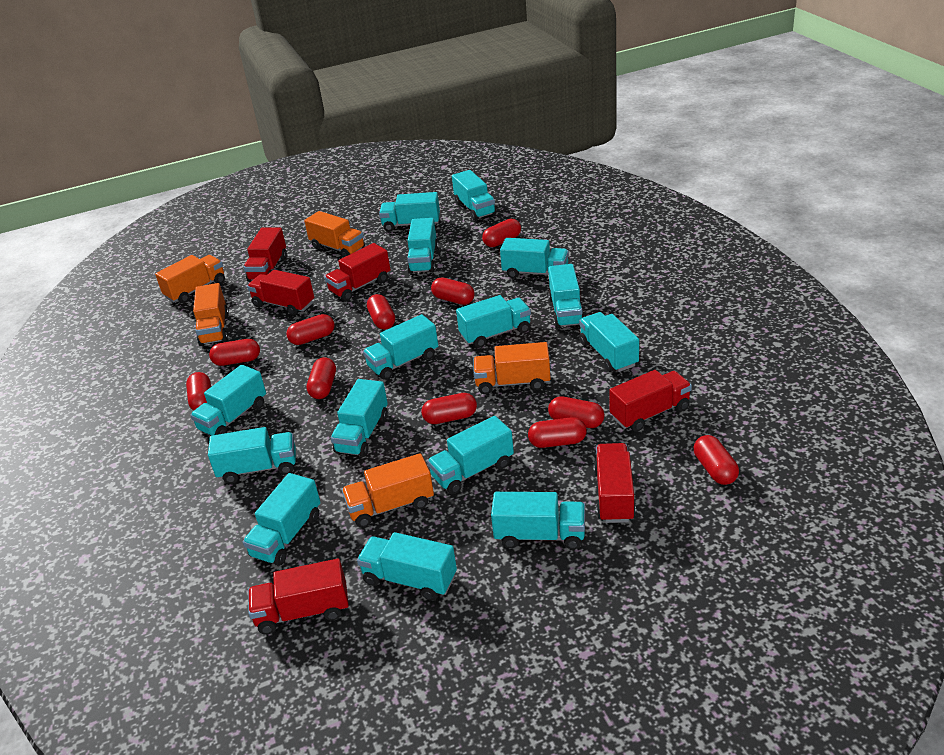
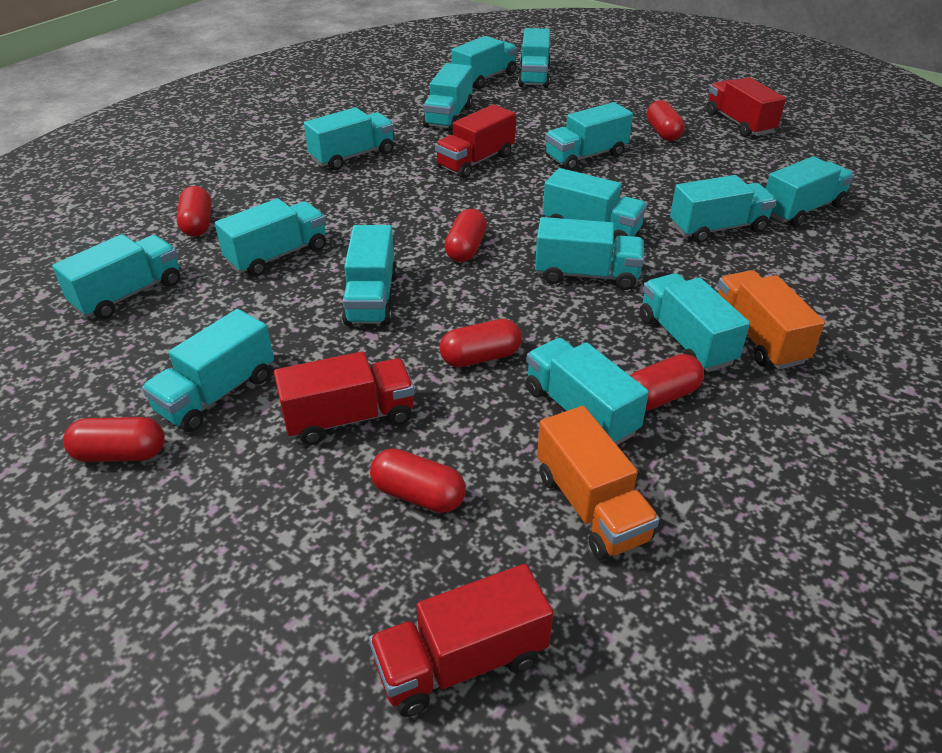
orange truck: 5 -> 2
red capsule: 11 -> 7
red truck: 6 -> 4

